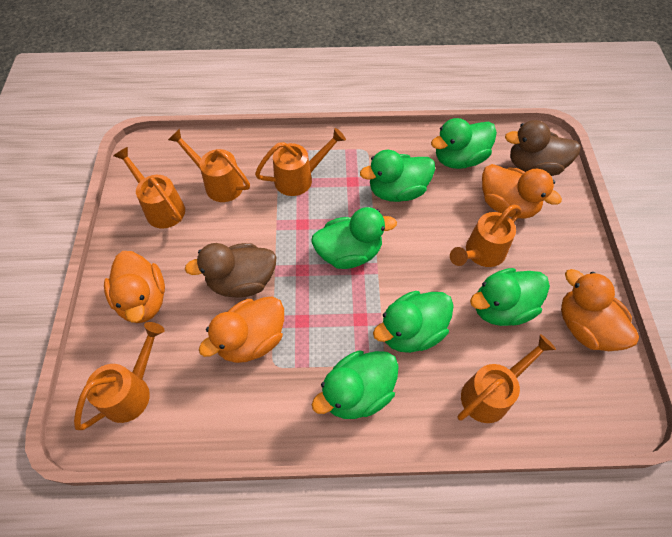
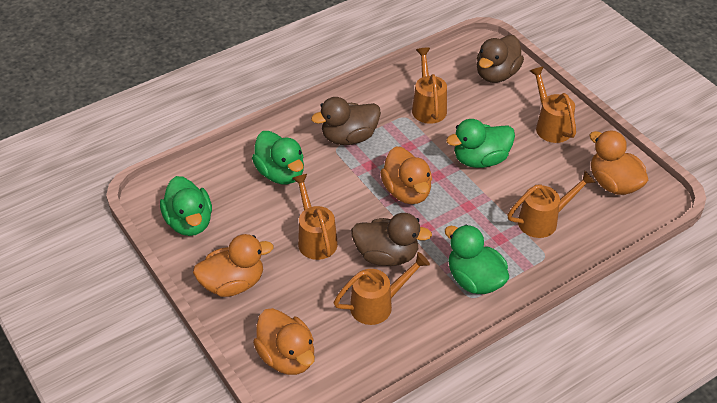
brown duck: 2 -> 3
green duck: 6 -> 4
orange watering can: 6 -> 5

